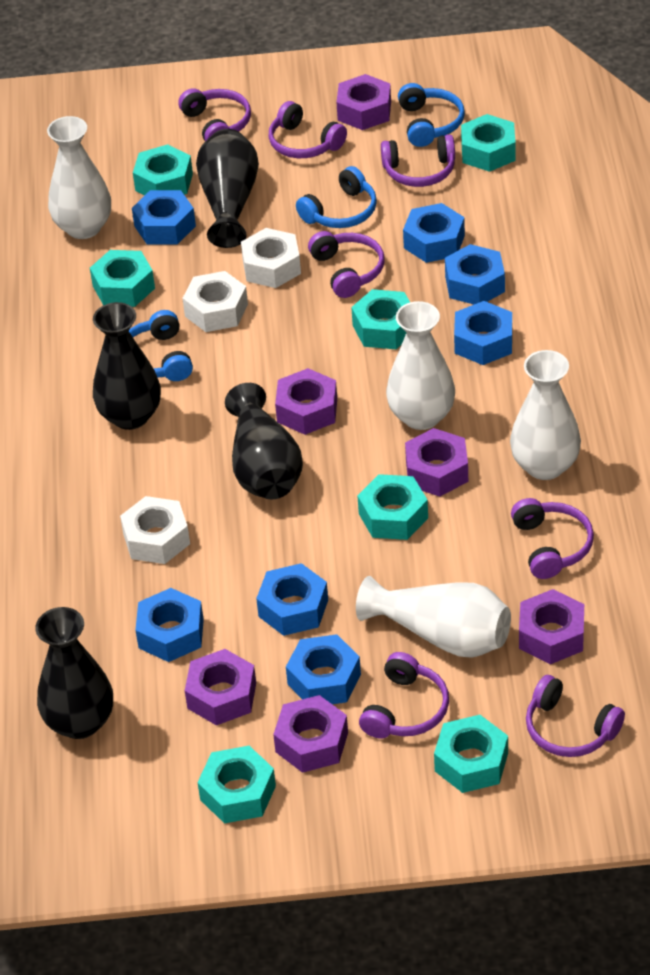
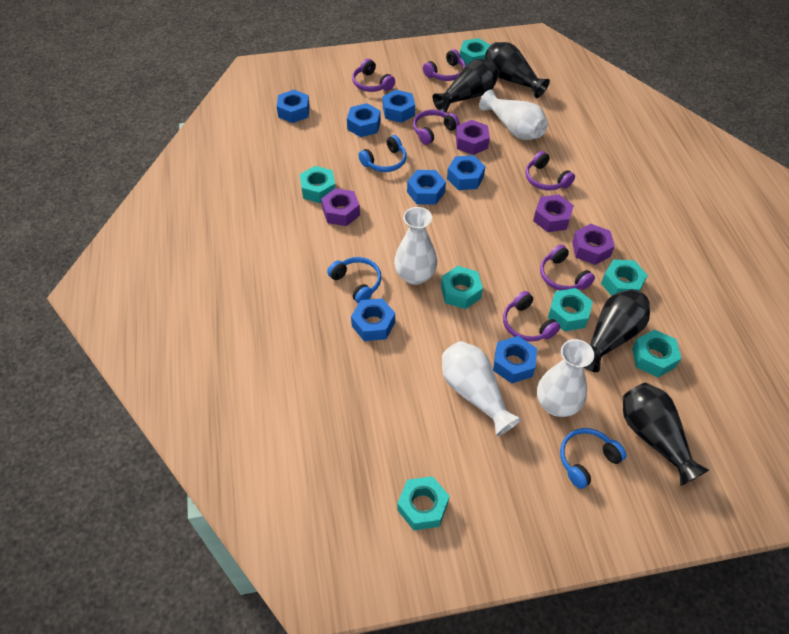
purple headphones: 7 -> 6
purple nut: 6 -> 4
white nut: 3 -> 0

